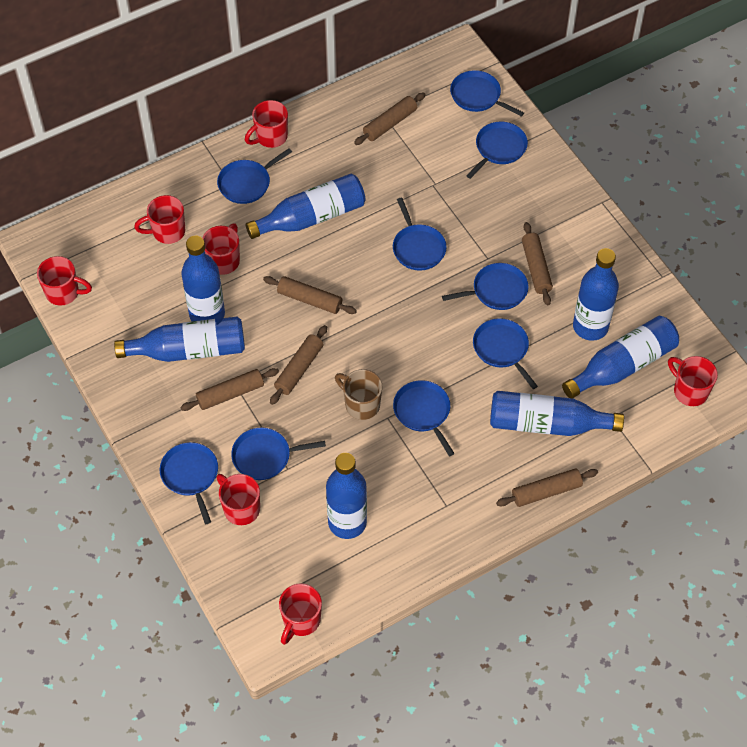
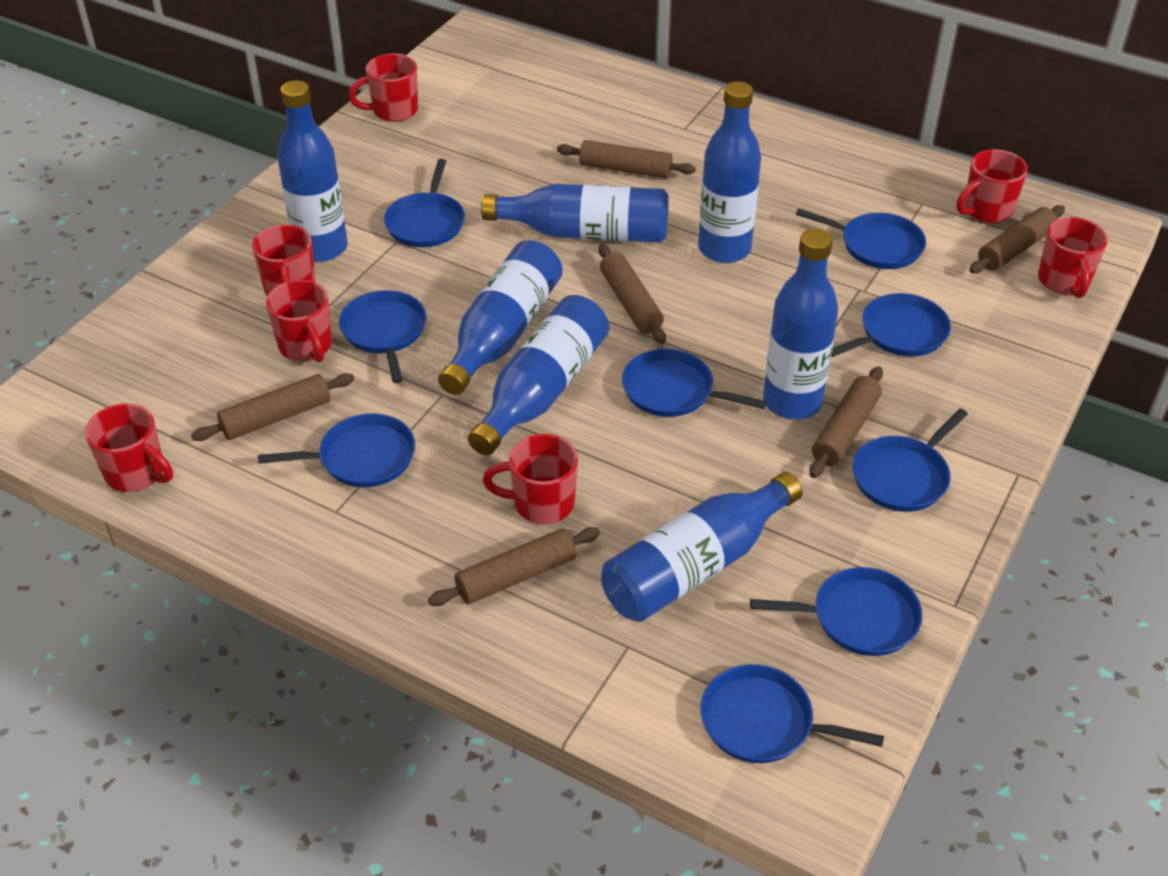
brown mug: 1 -> 0

